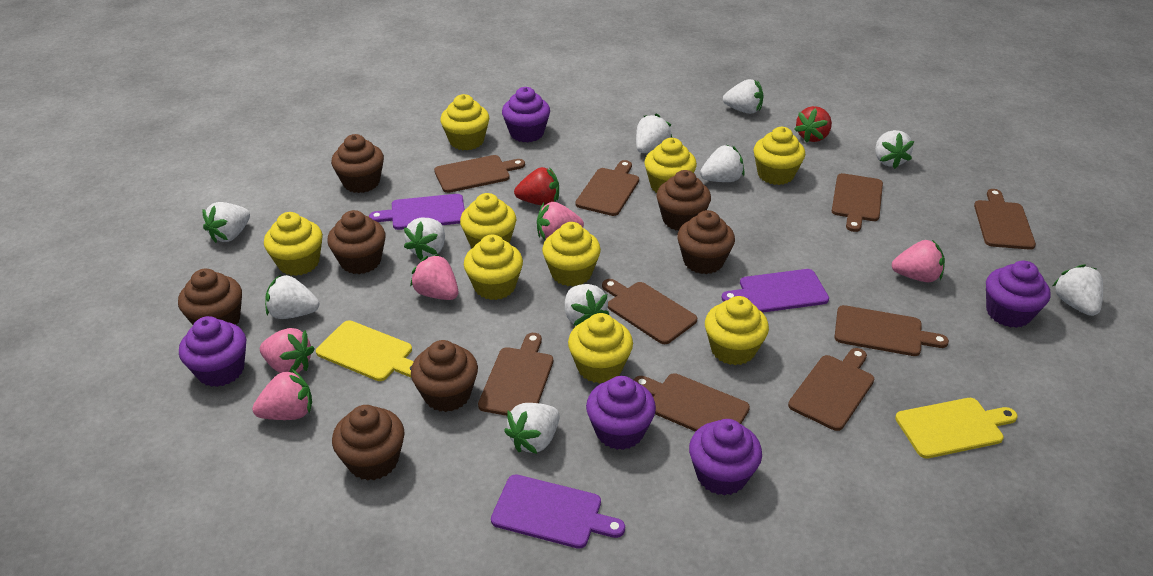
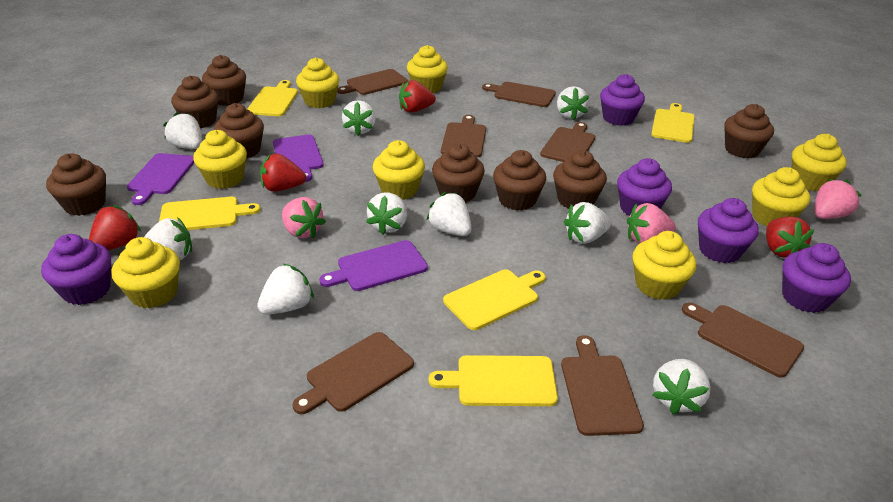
brown cupcake: 7 -> 8
brown cutting board: 9 -> 7
pink strawberry: 5 -> 3
red strawberry: 2 -> 4
white strawberry: 10 -> 9
yellow cupcake: 9 -> 8
yellow cutting board: 2 -> 5

